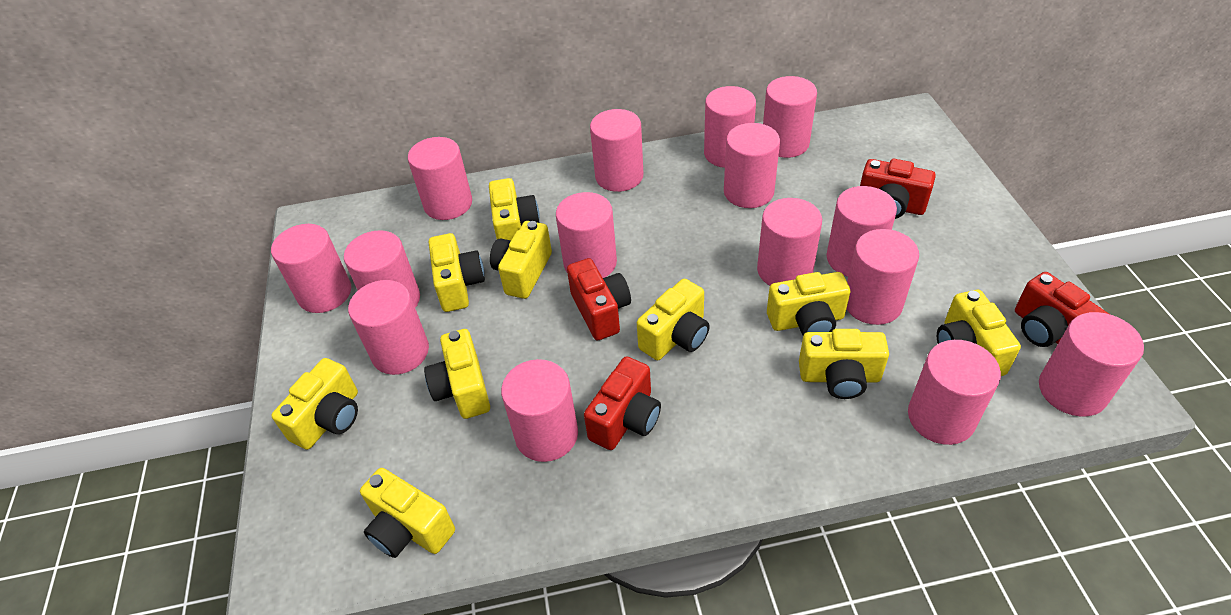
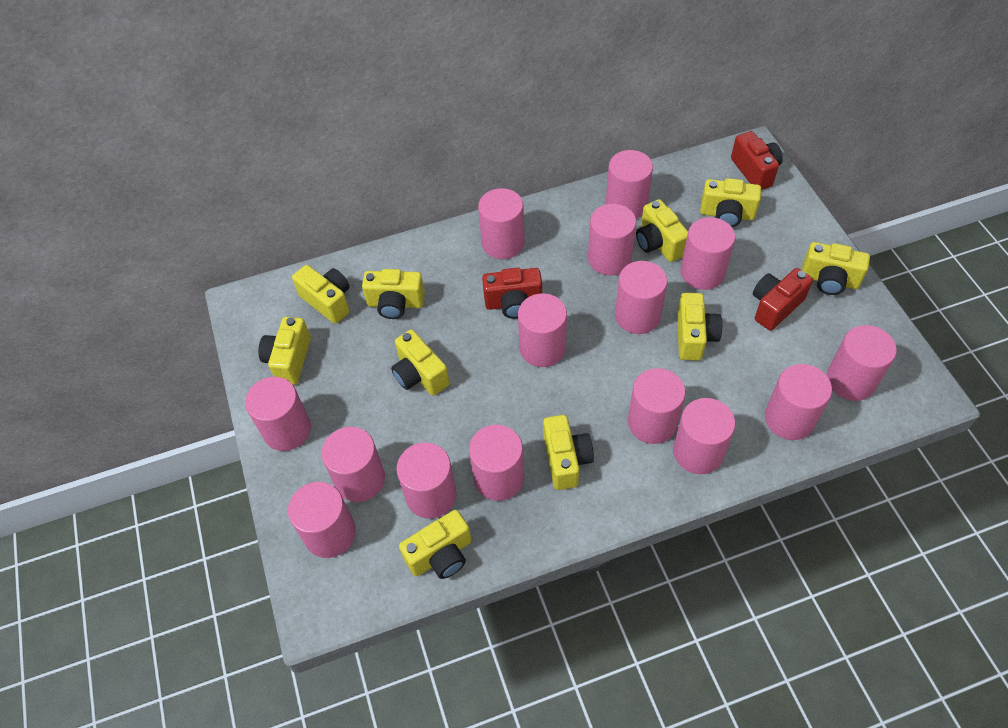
red camera: 4 -> 3

